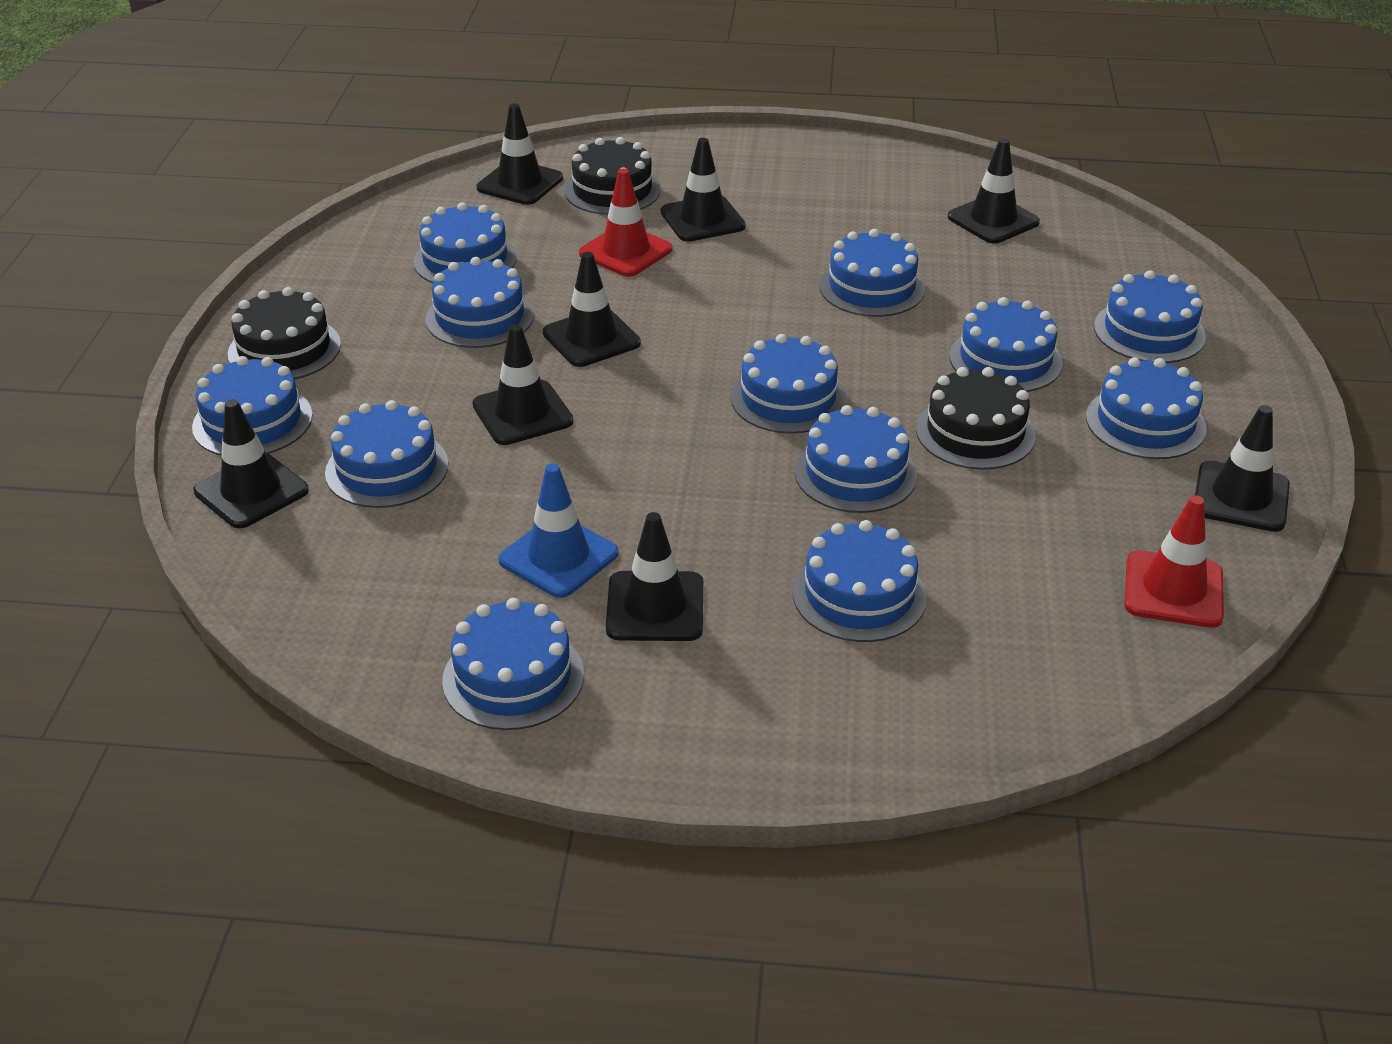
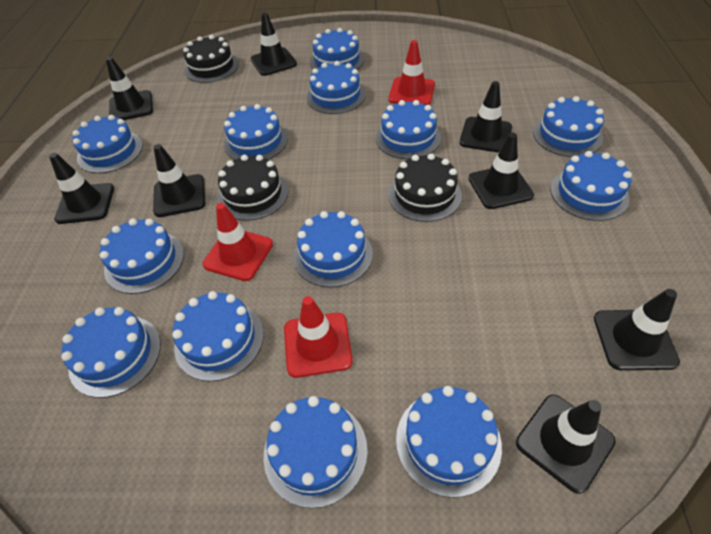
blue cake: 12 -> 13
blue traffic cone: 1 -> 0
red traffic cone: 2 -> 3

